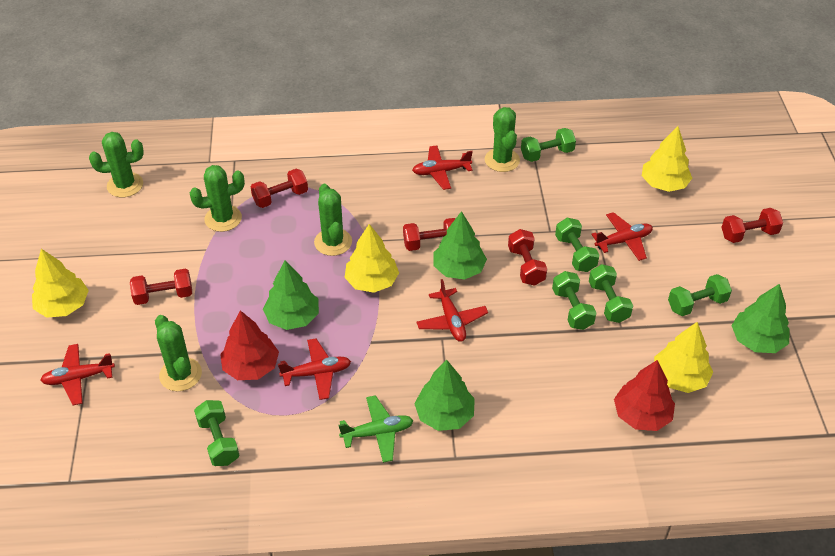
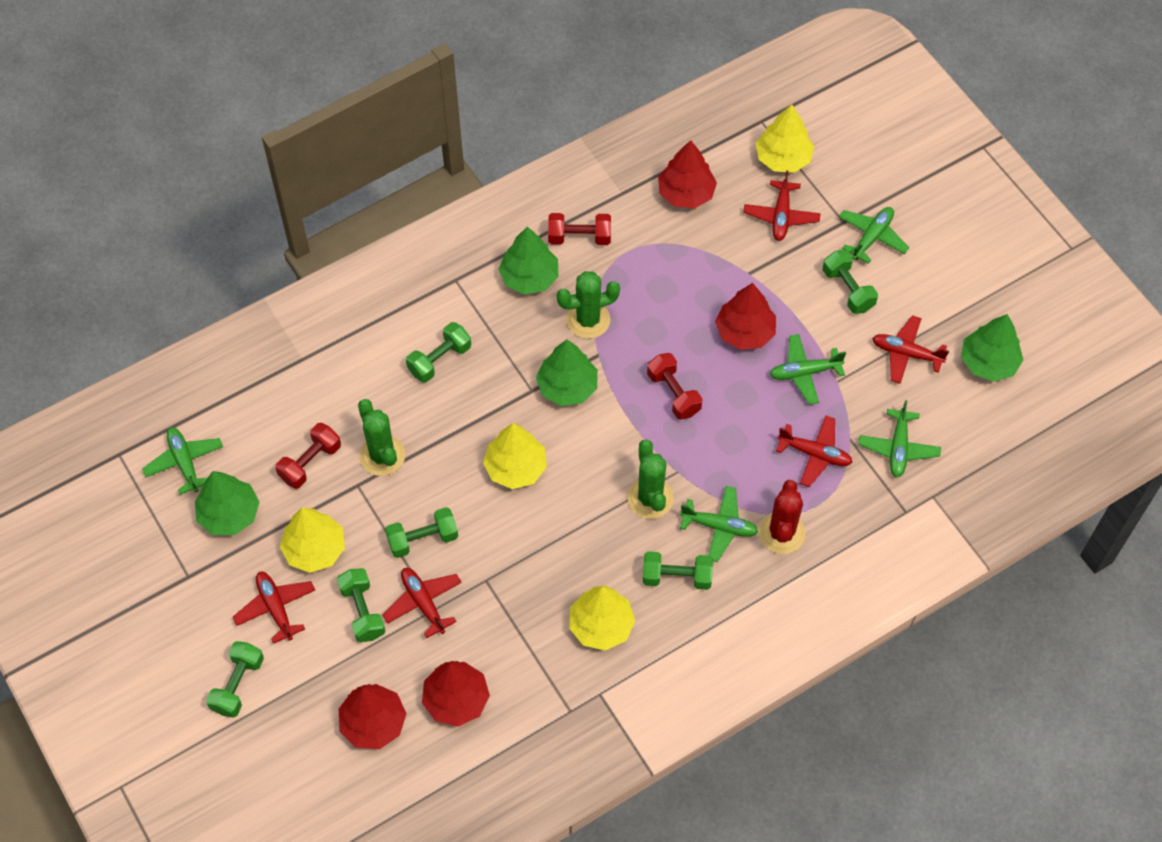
green cactus: 5 -> 3
green plane: 1 -> 5
red cactus: 0 -> 1
red dumbbell: 5 -> 3
red tree: 2 -> 4

